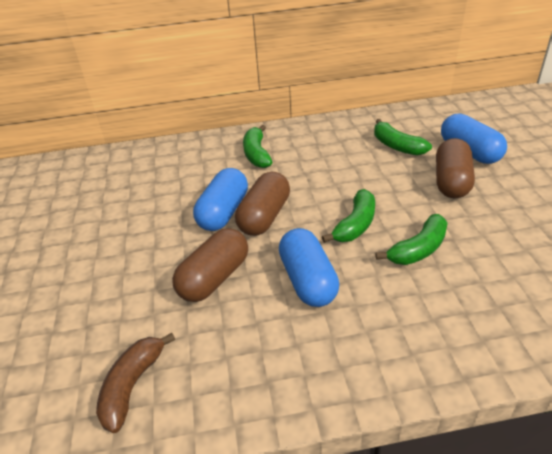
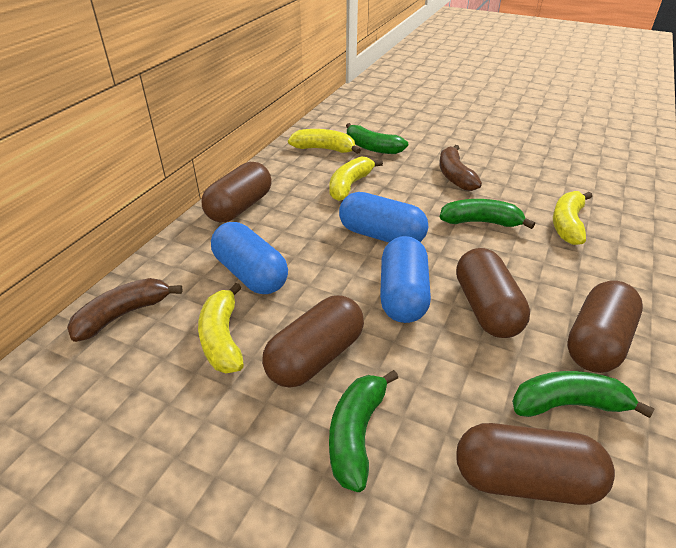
brown banana: 1 -> 2
brown capsule: 3 -> 5
yellow banana: 0 -> 4

